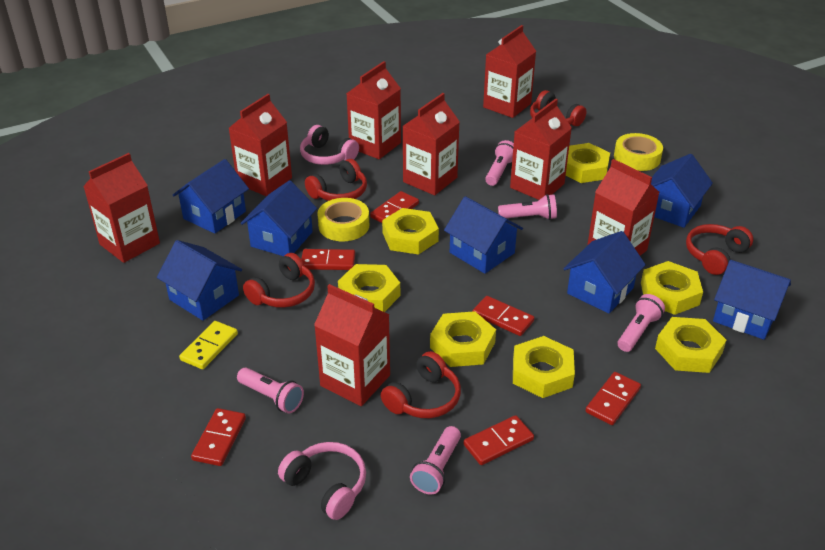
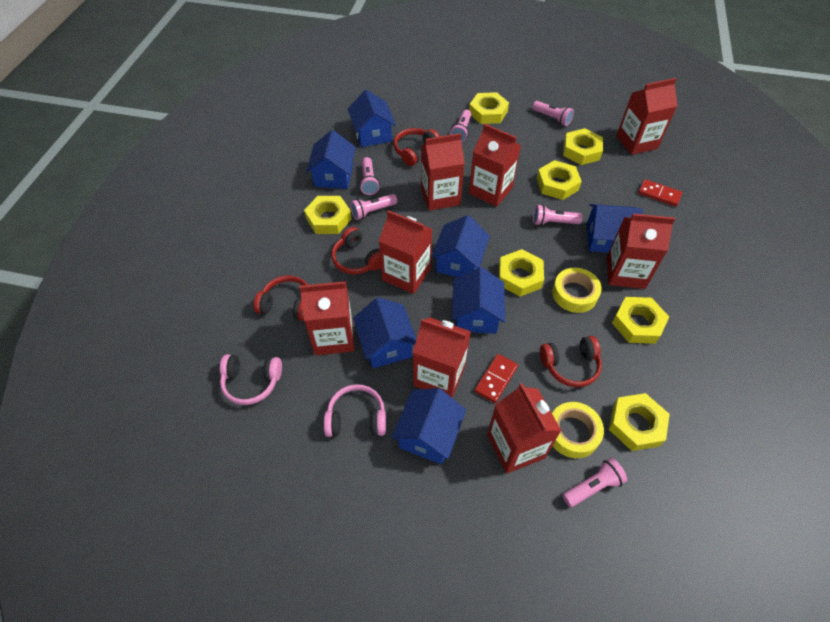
pink flashlight: 5 -> 6
red domino: 6 -> 2
red headphones: 5 -> 4
yellow domino: 1 -> 0

